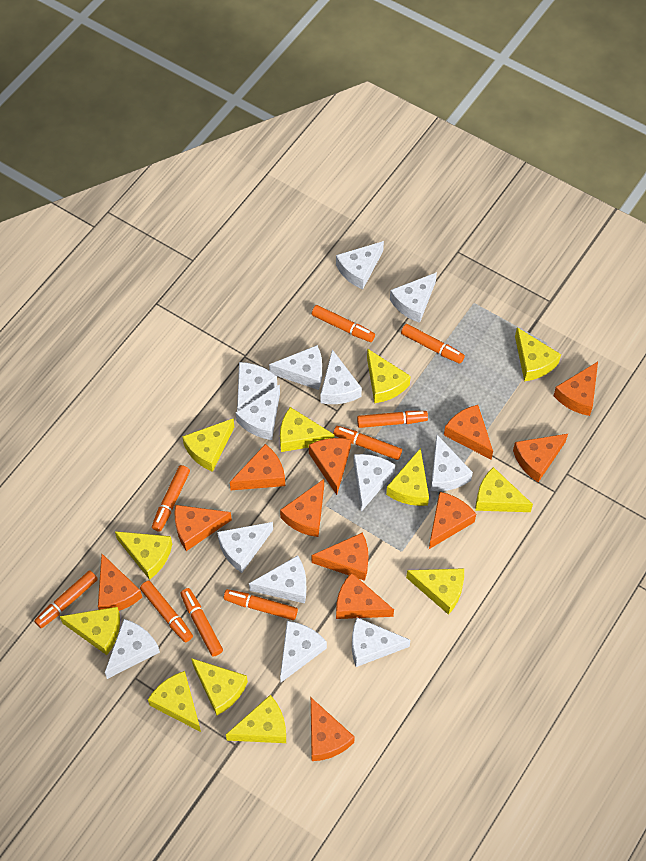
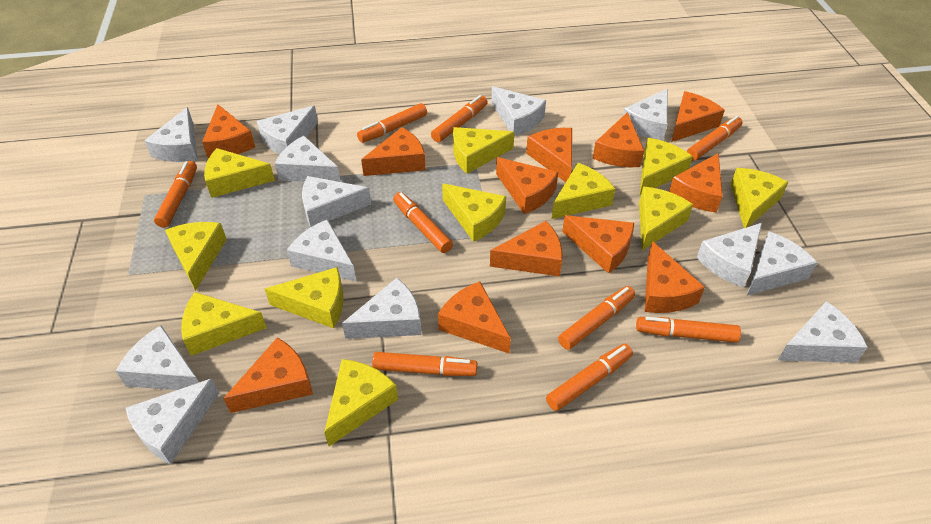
yellow cheese: 12 -> 11

